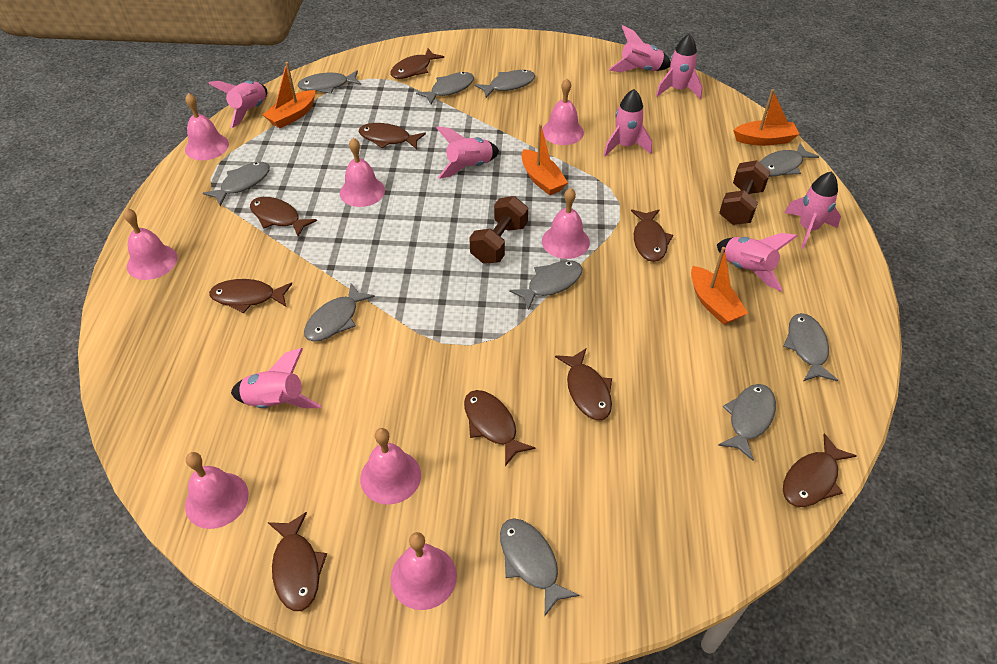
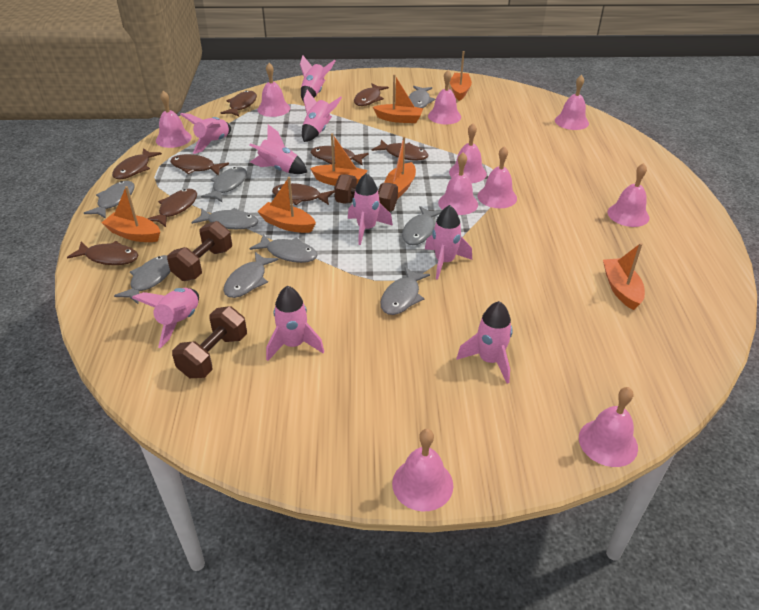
brown dumbbell: 2 -> 3
grey fish: 10 -> 9
orange boat: 4 -> 7
pink bell: 8 -> 10
pink rocket: 8 -> 9

